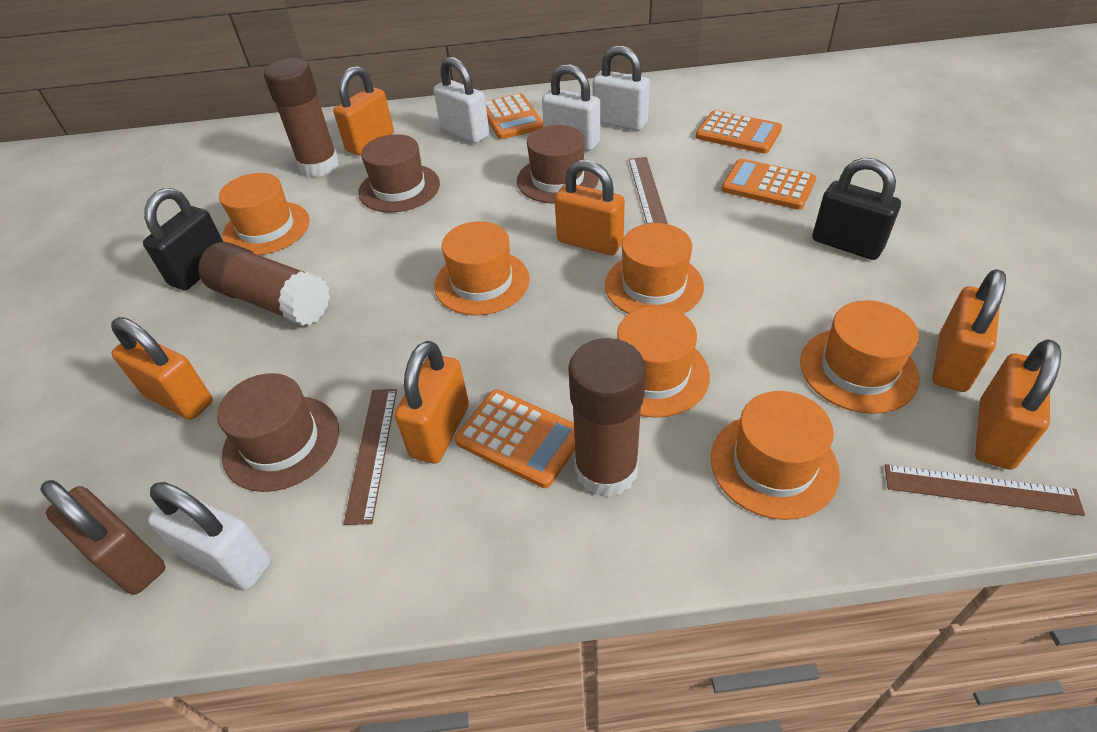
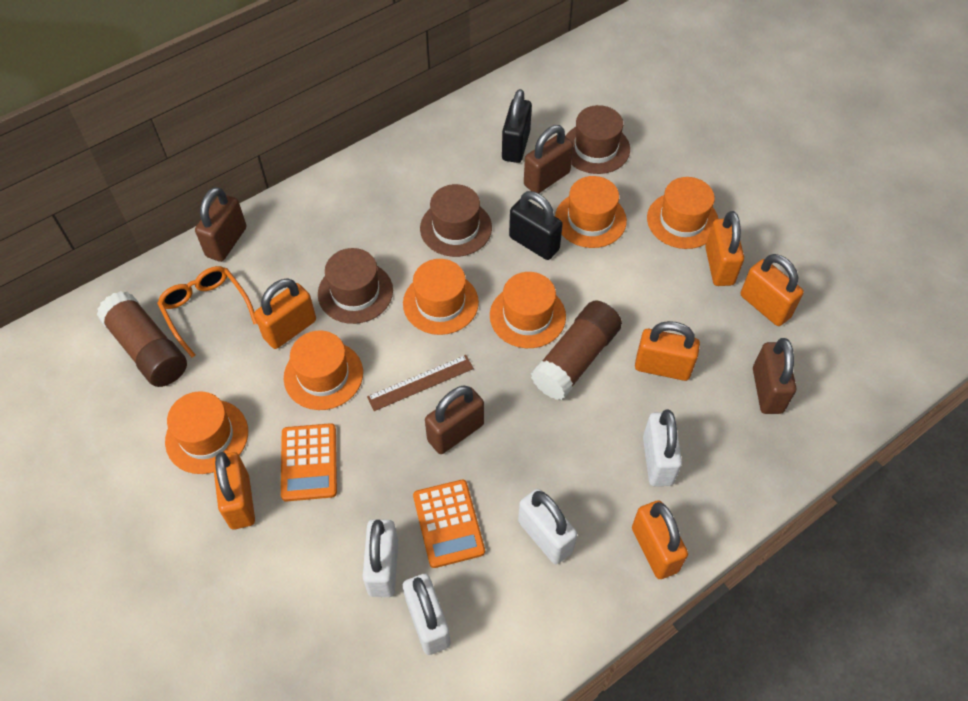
brown glue stick: 3 -> 2
brown padlock: 1 -> 4
brown ruler: 3 -> 1
orange calculator: 4 -> 2
orange glasses: 0 -> 1

